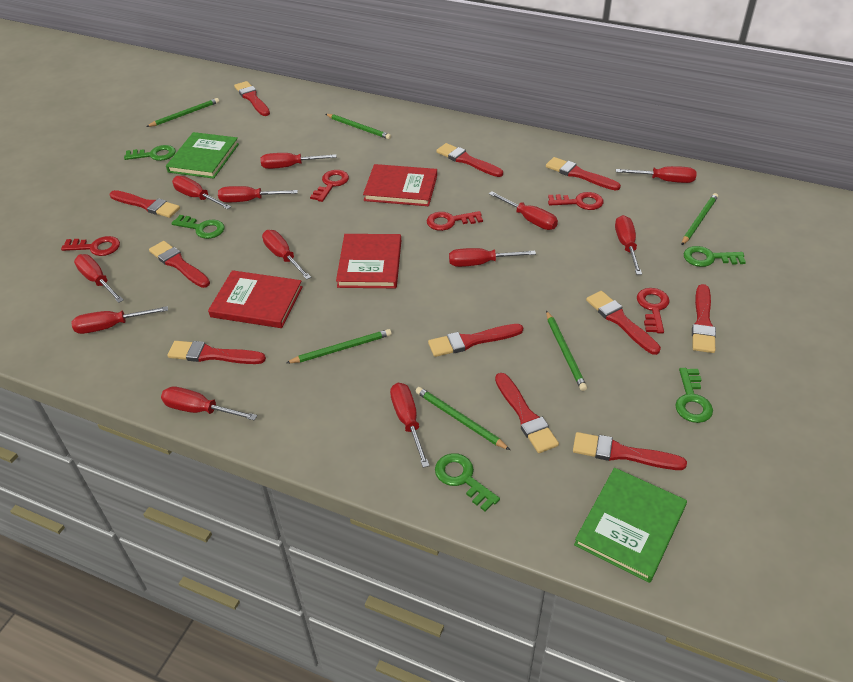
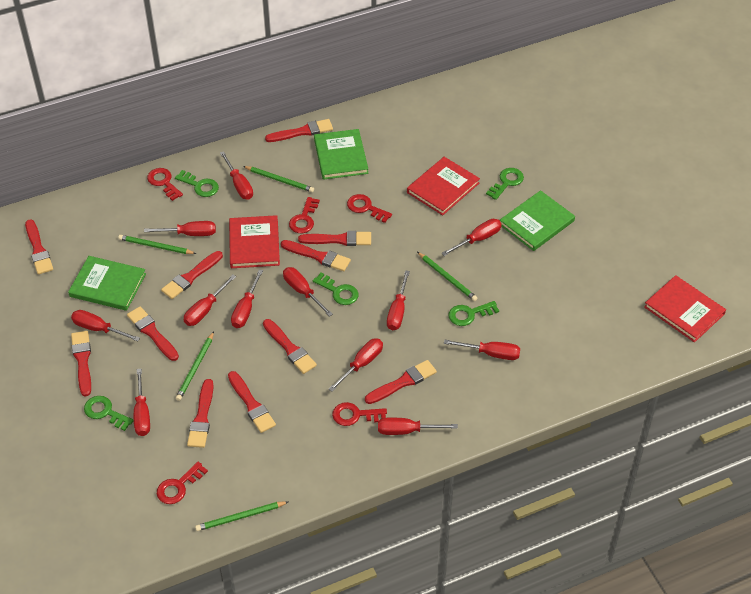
green book: 2 -> 3
green pencil: 6 -> 5

